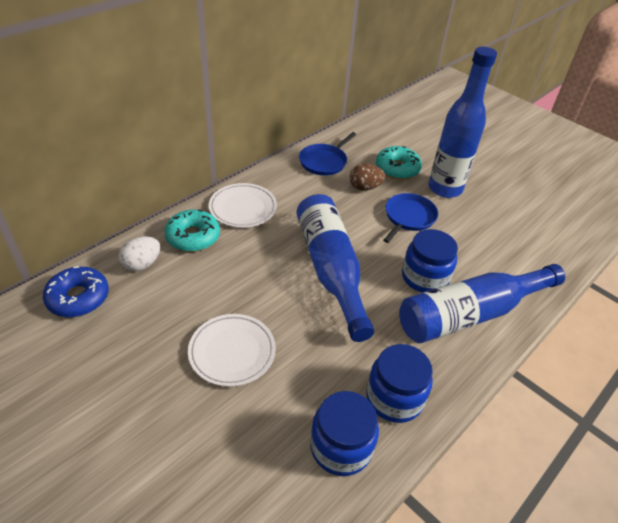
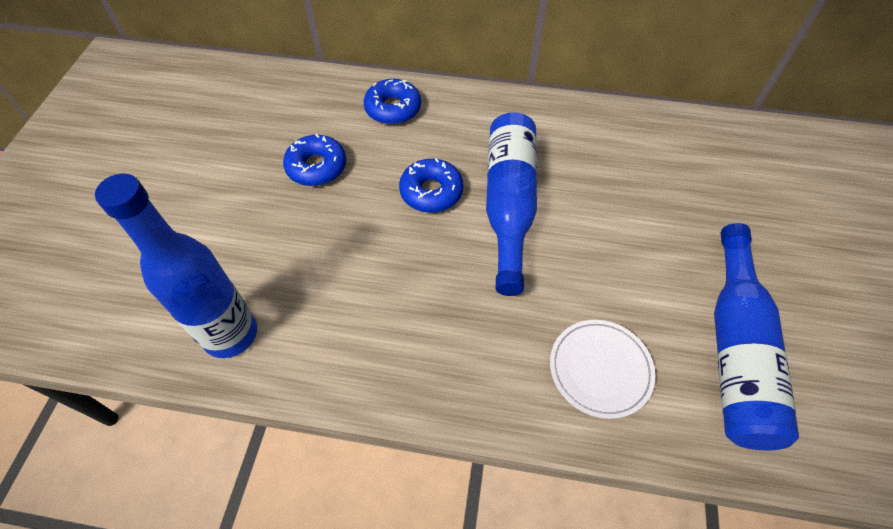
blue donut: 1 -> 3
blue jar: 3 -> 0
blue pan: 2 -> 0
brown egg: 1 -> 0
turquoise donut: 2 -> 0
white egg: 1 -> 0
white plate: 2 -> 1

